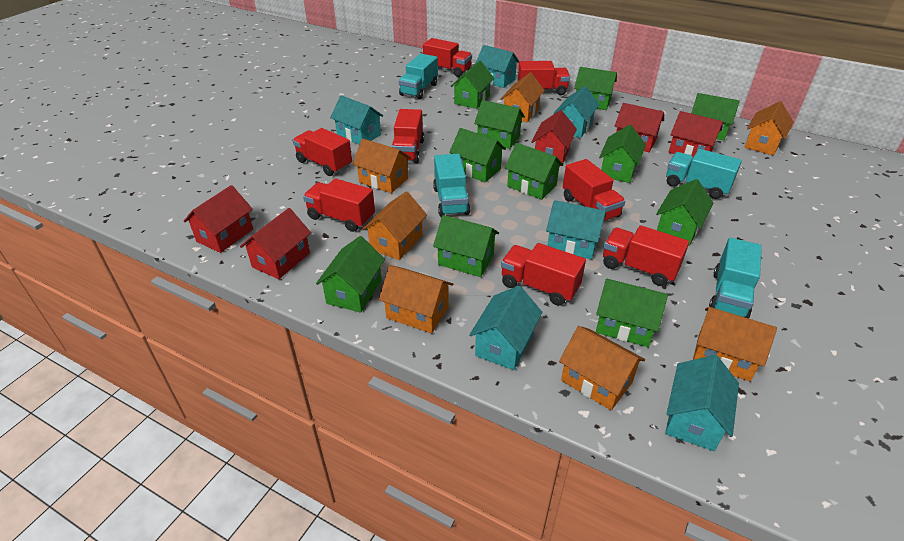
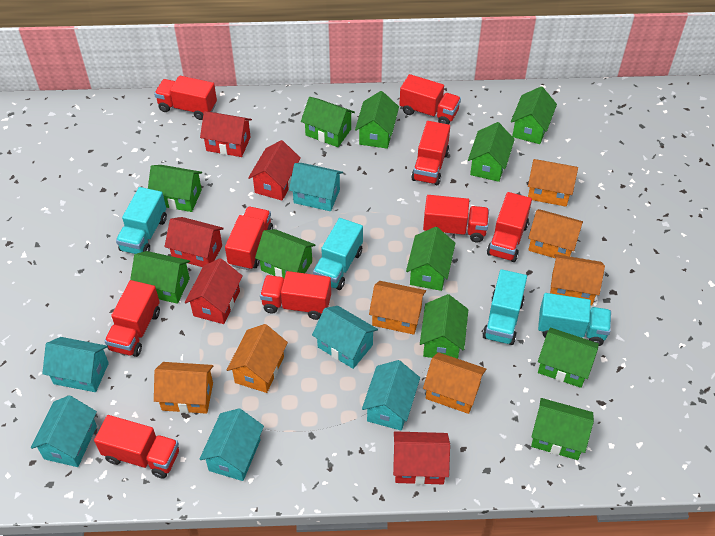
red truck: 8 -> 9

